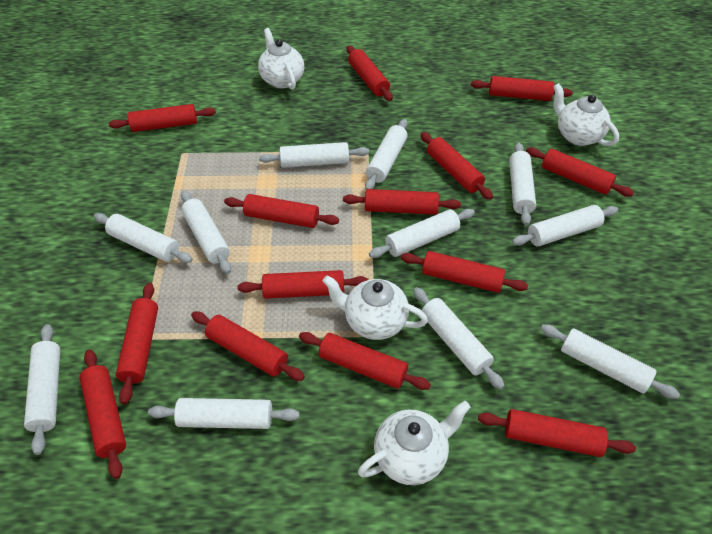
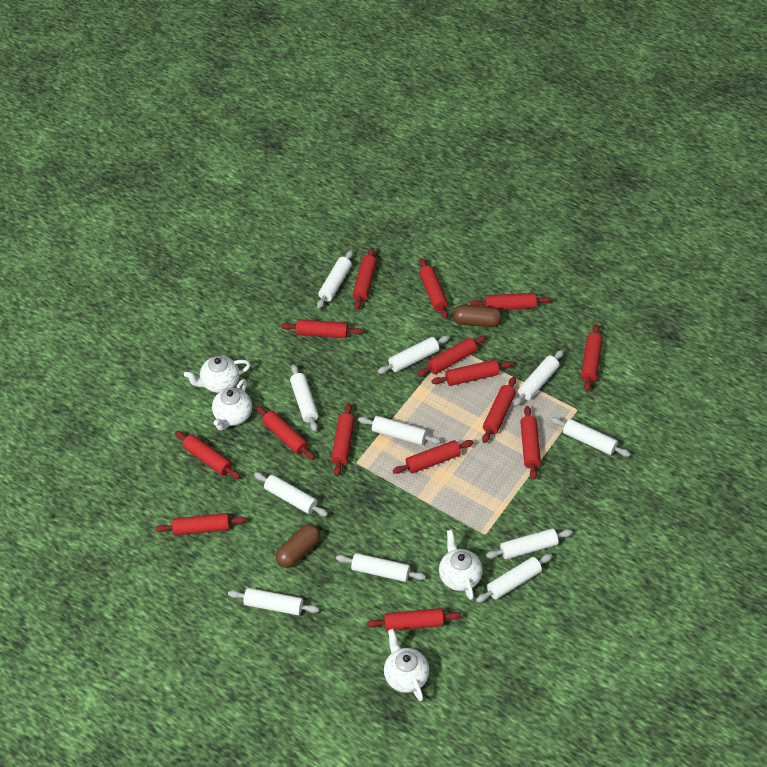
brown capsule: 0 -> 2
red rolling pin: 14 -> 15

